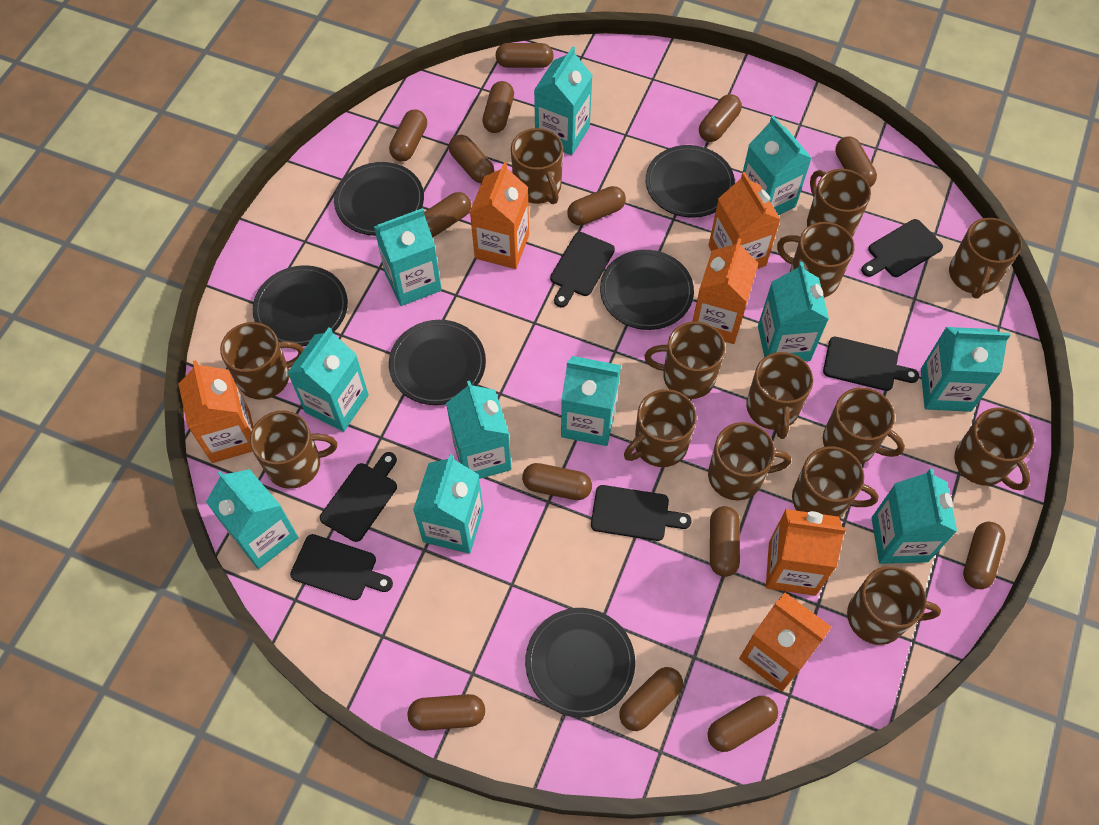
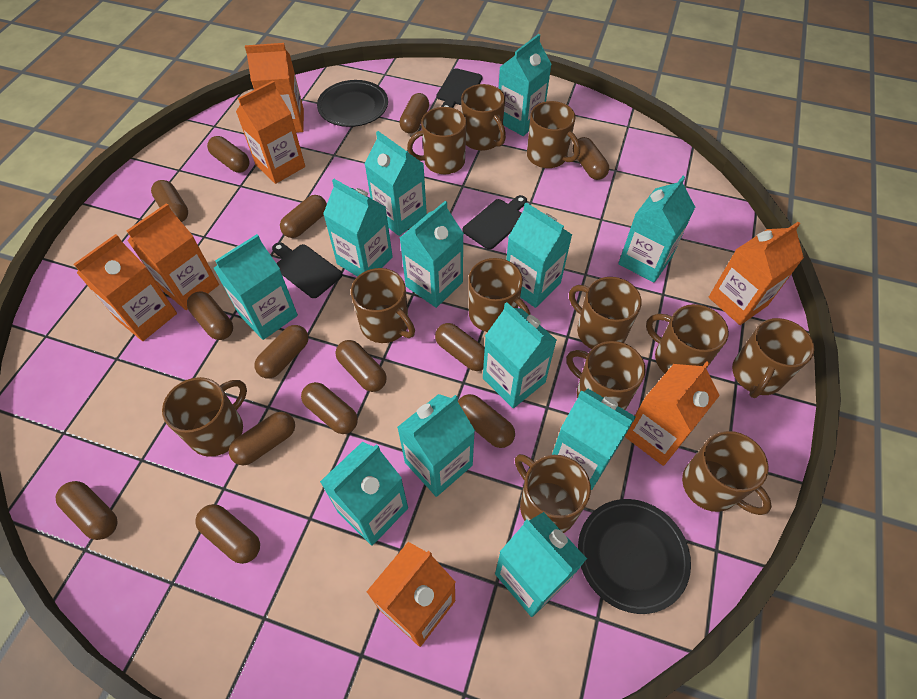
black cutting board: 6 -> 3
black plate: 6 -> 2
brown mug: 14 -> 12
orange carton: 6 -> 7
turquoise carton: 11 -> 12

